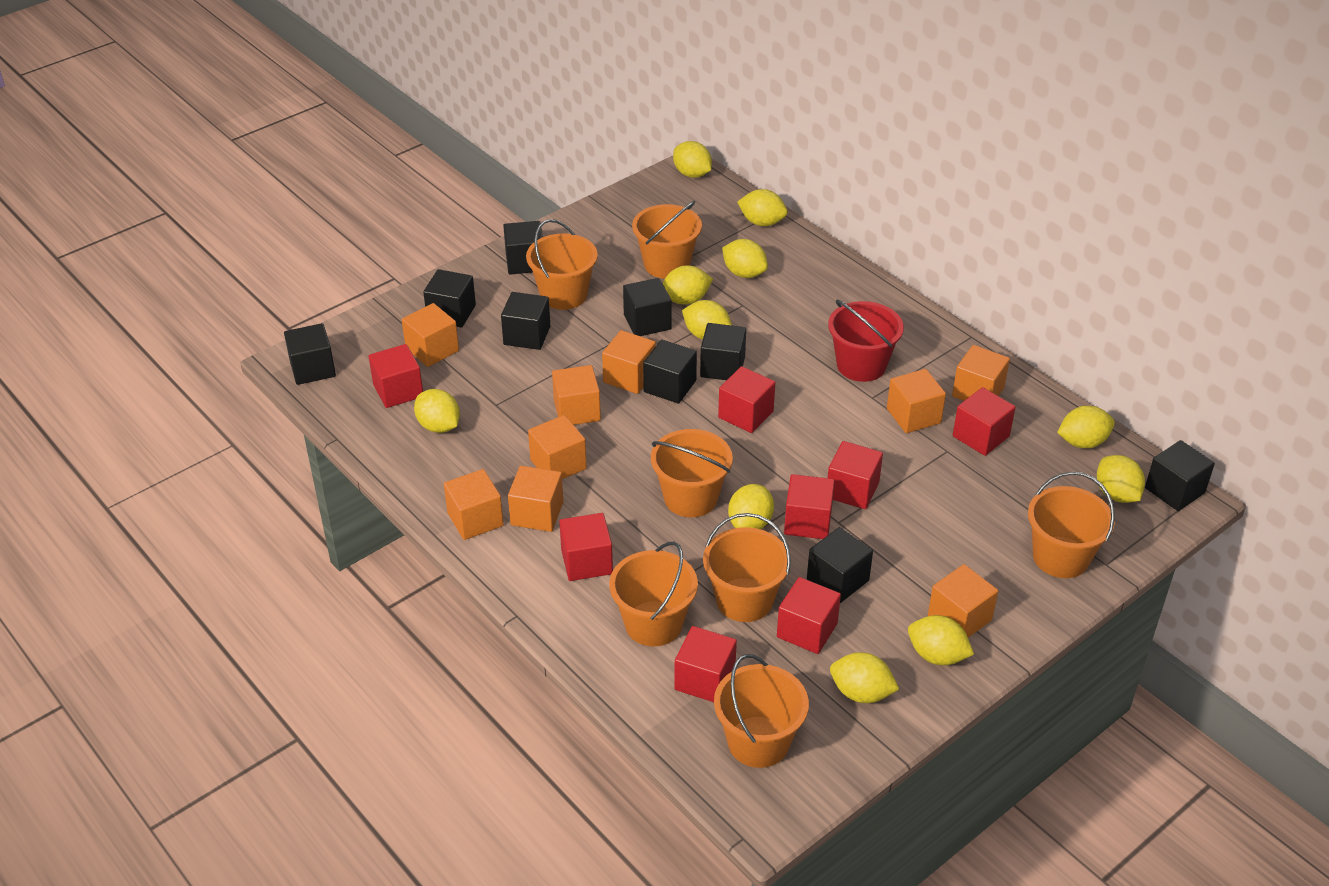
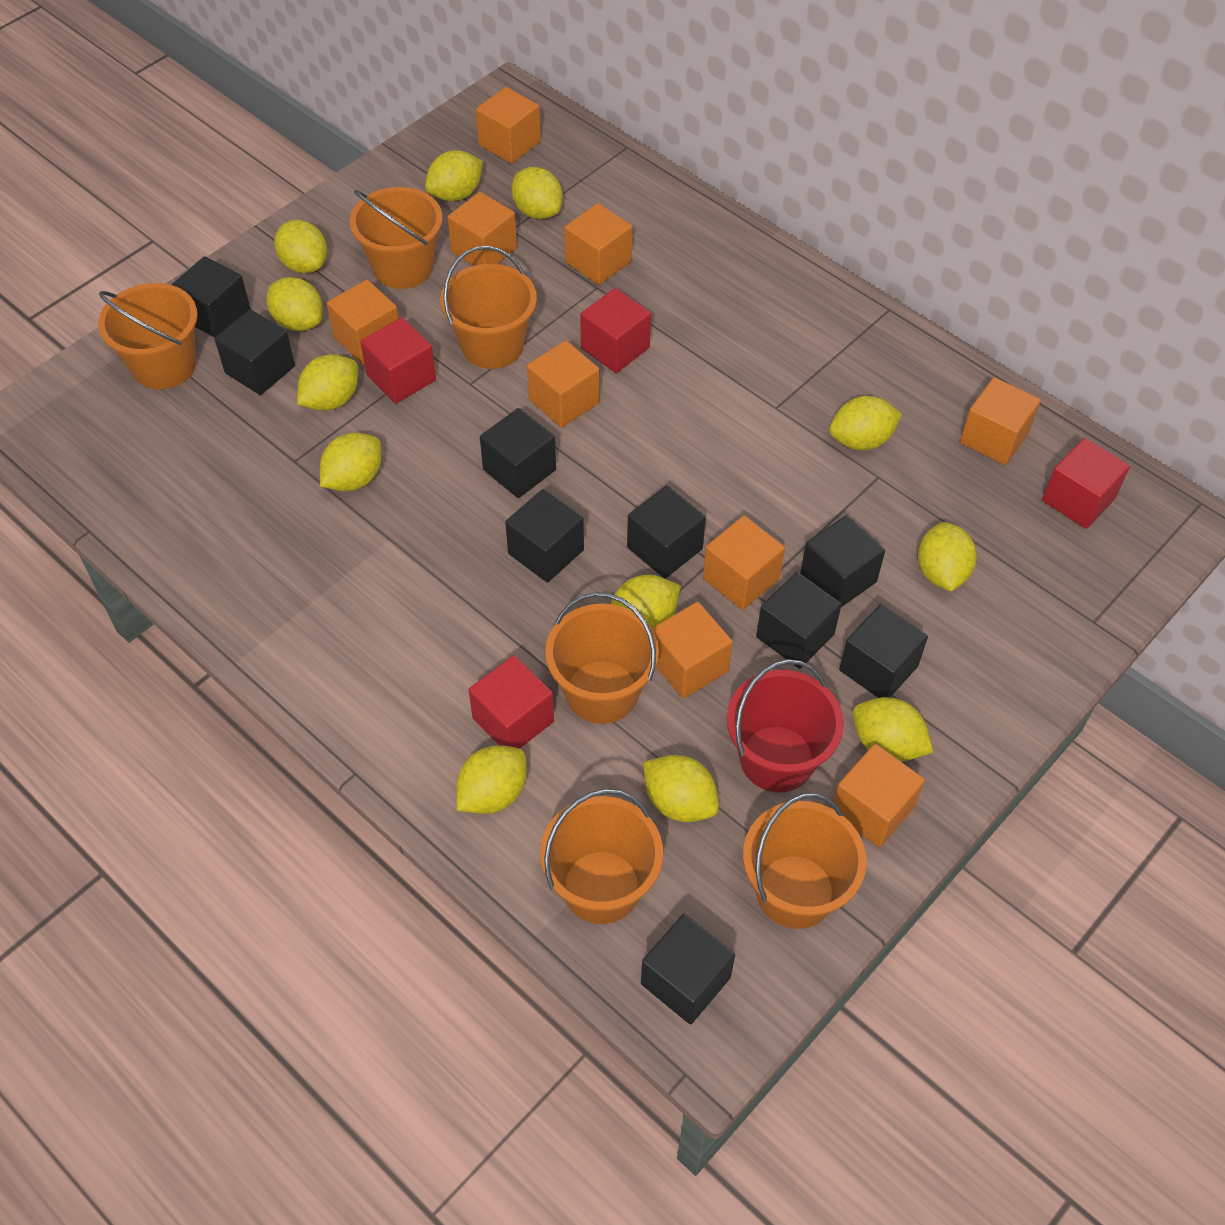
orange bucket: 7 -> 6
red cube: 8 -> 4
yellow lemon: 11 -> 12

